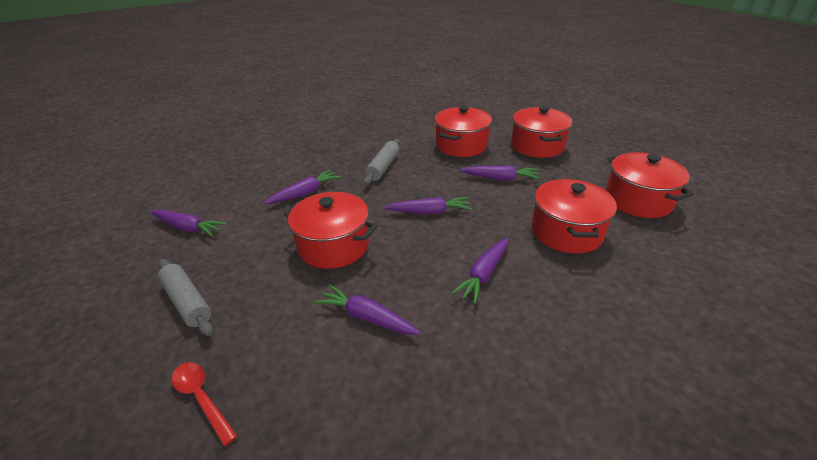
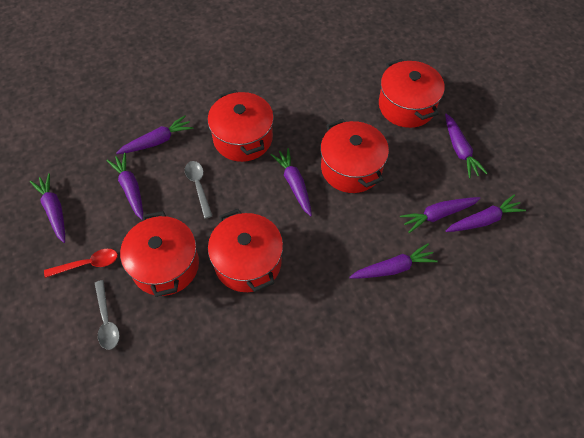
grey rolling pin: 2 -> 0
grey spoon: 0 -> 2
purple carrot: 6 -> 8

